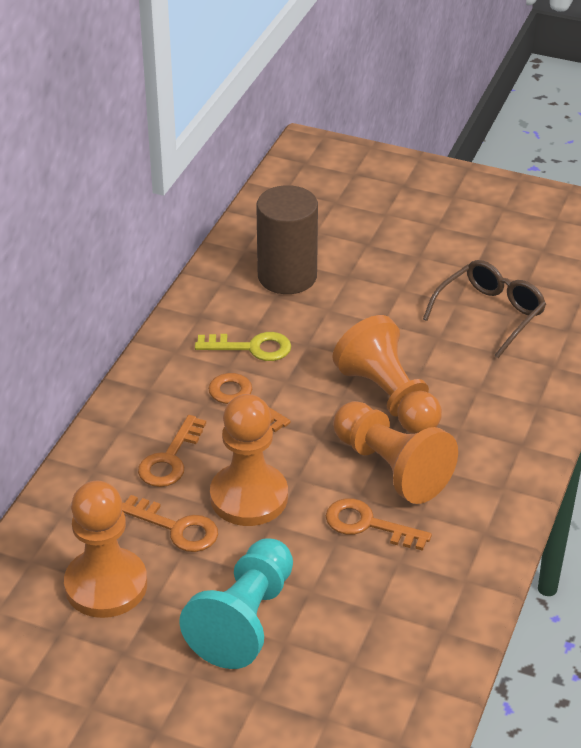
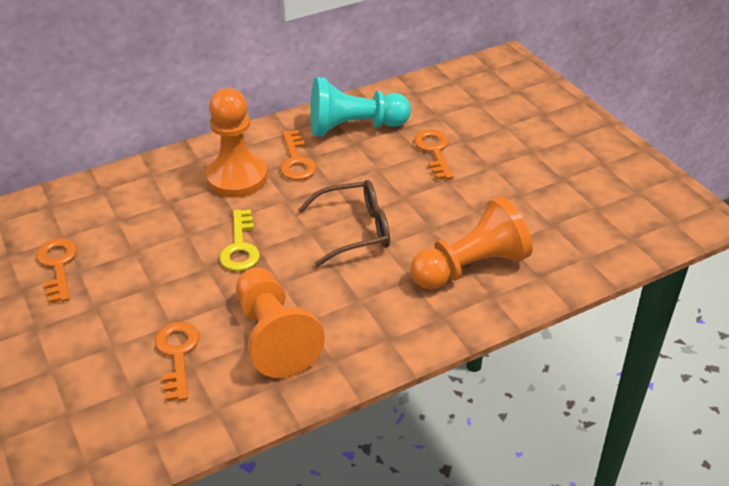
brown cylinder: 1 -> 0
orange pawn: 4 -> 3

